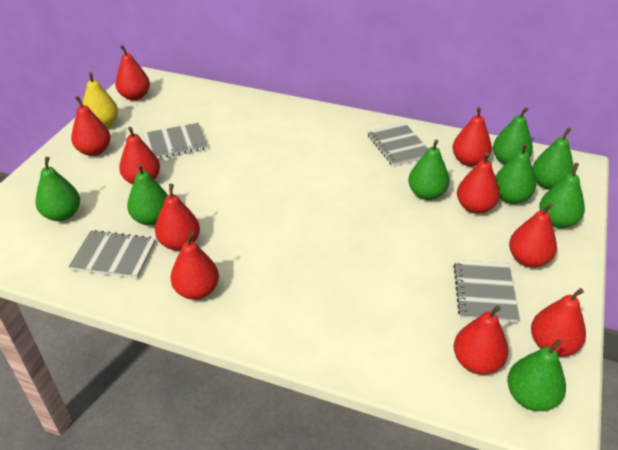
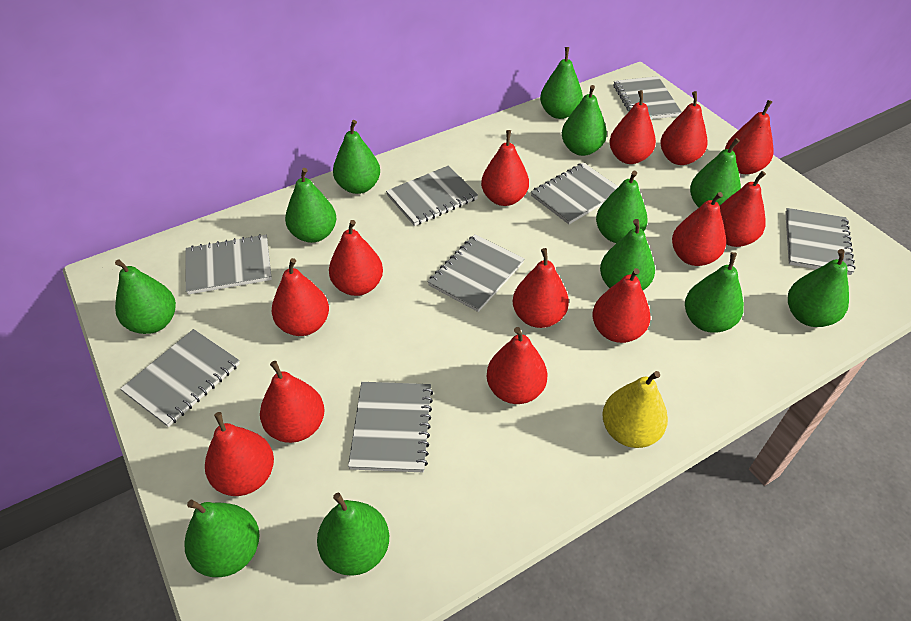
green pear: 8 -> 12
grey notebook: 4 -> 8
red pear: 10 -> 13

